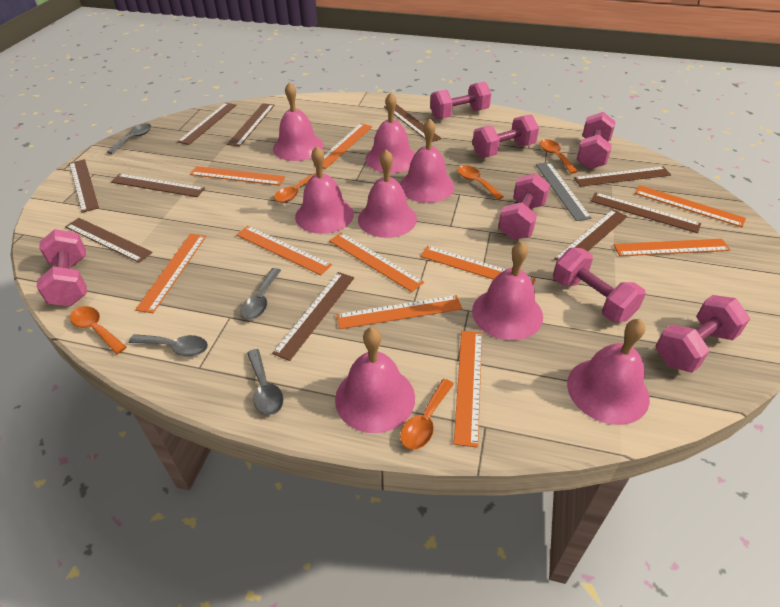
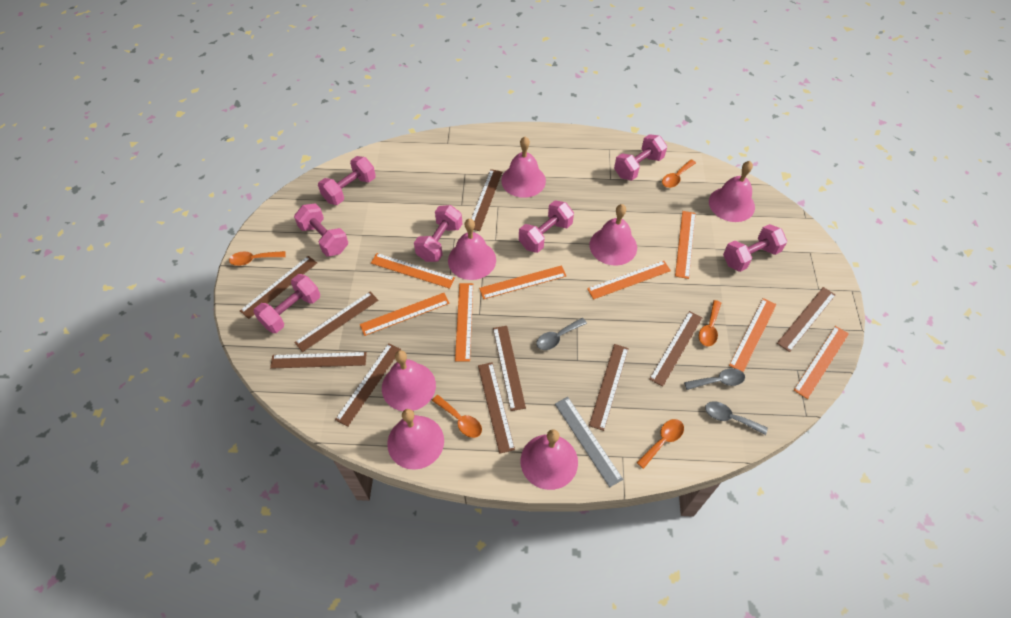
grey spoon: 4 -> 3
orange ruler: 10 -> 8
pink bell: 8 -> 7

